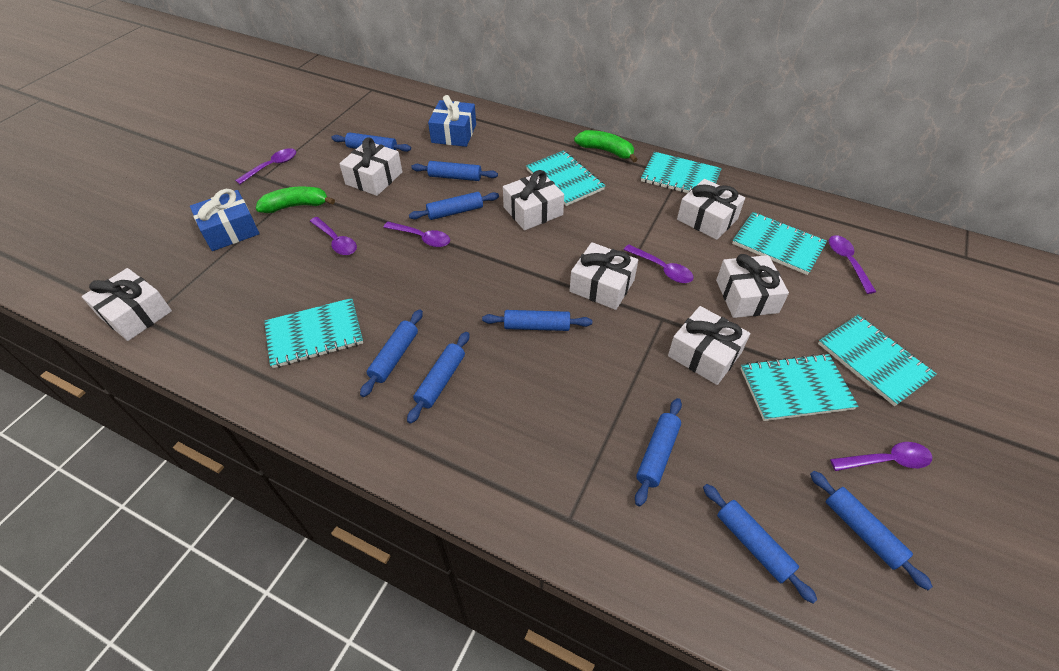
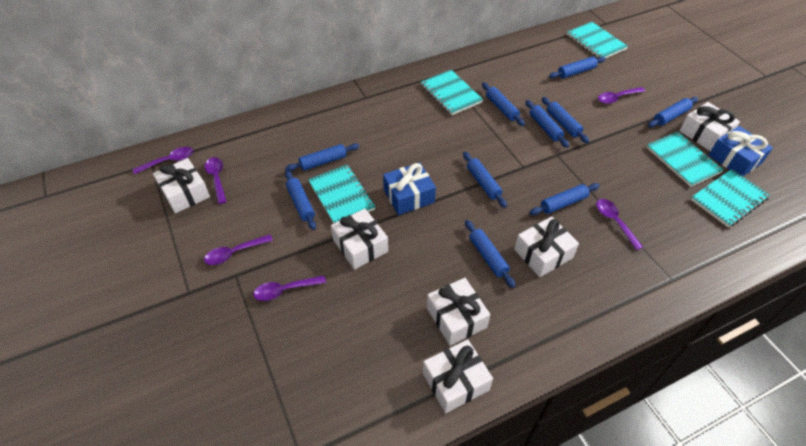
blue rolling pin: 9 -> 10
green banana: 2 -> 0
turquoise notebook: 6 -> 5
white gift: 7 -> 6

